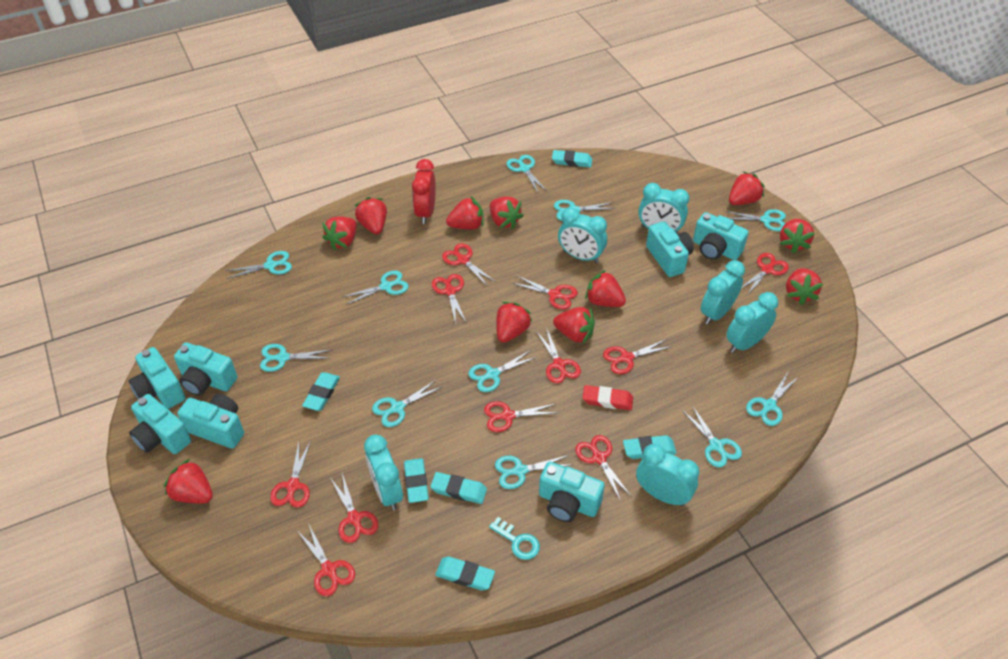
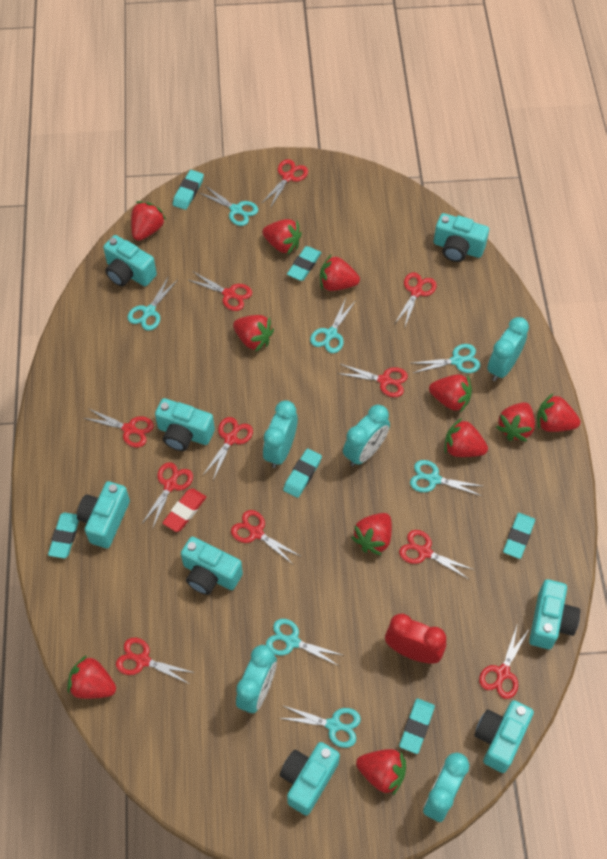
turquoise camera: 7 -> 8
turquoise clock: 6 -> 5
turquoise key: 1 -> 0
turquoise scissors: 11 -> 7

